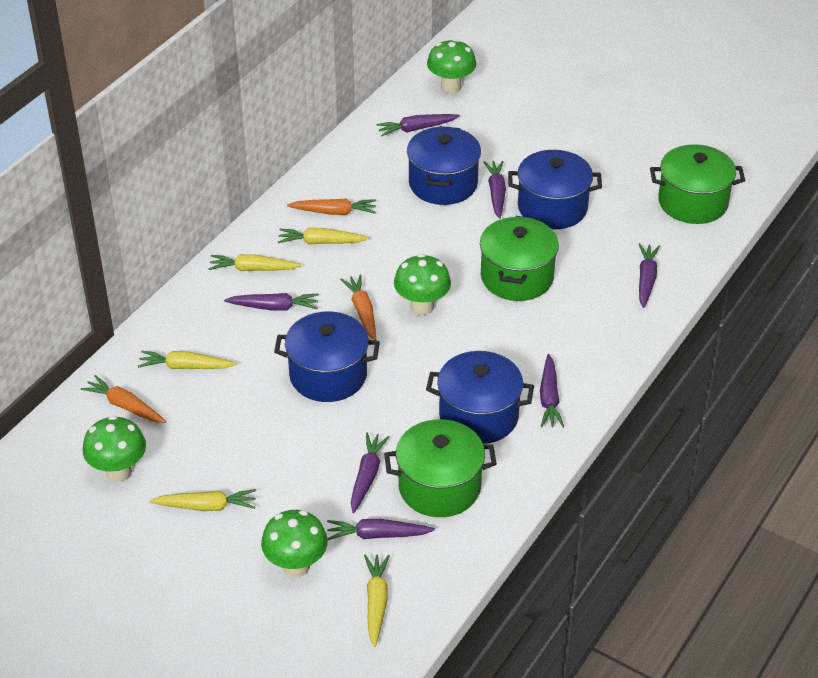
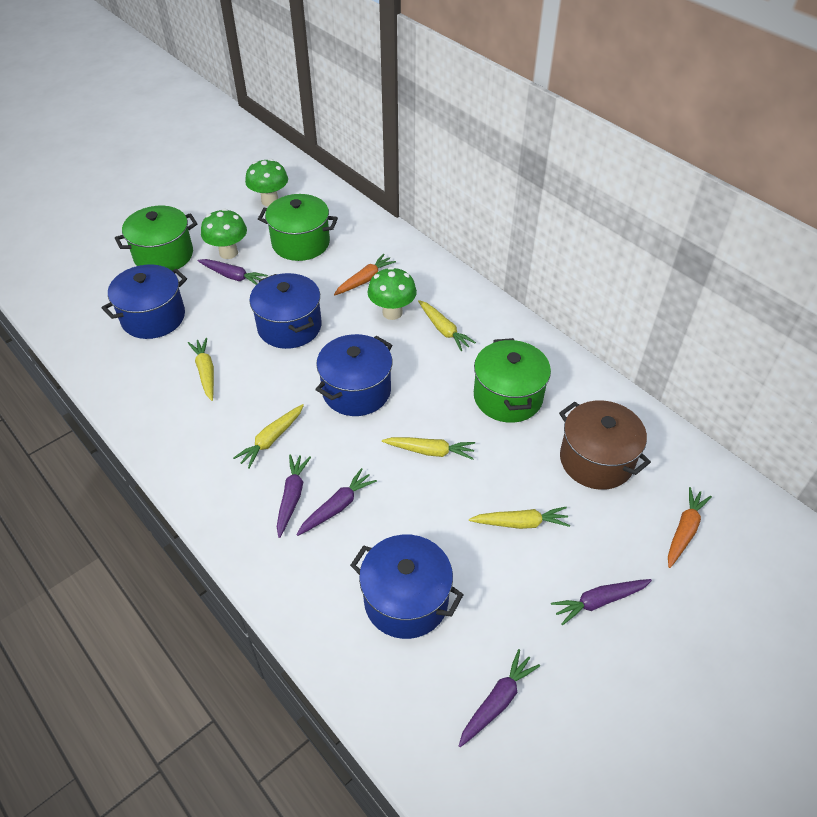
brown pot: 0 -> 1
green mushroom: 4 -> 3
orange carrot: 3 -> 2
purple carrot: 7 -> 5

